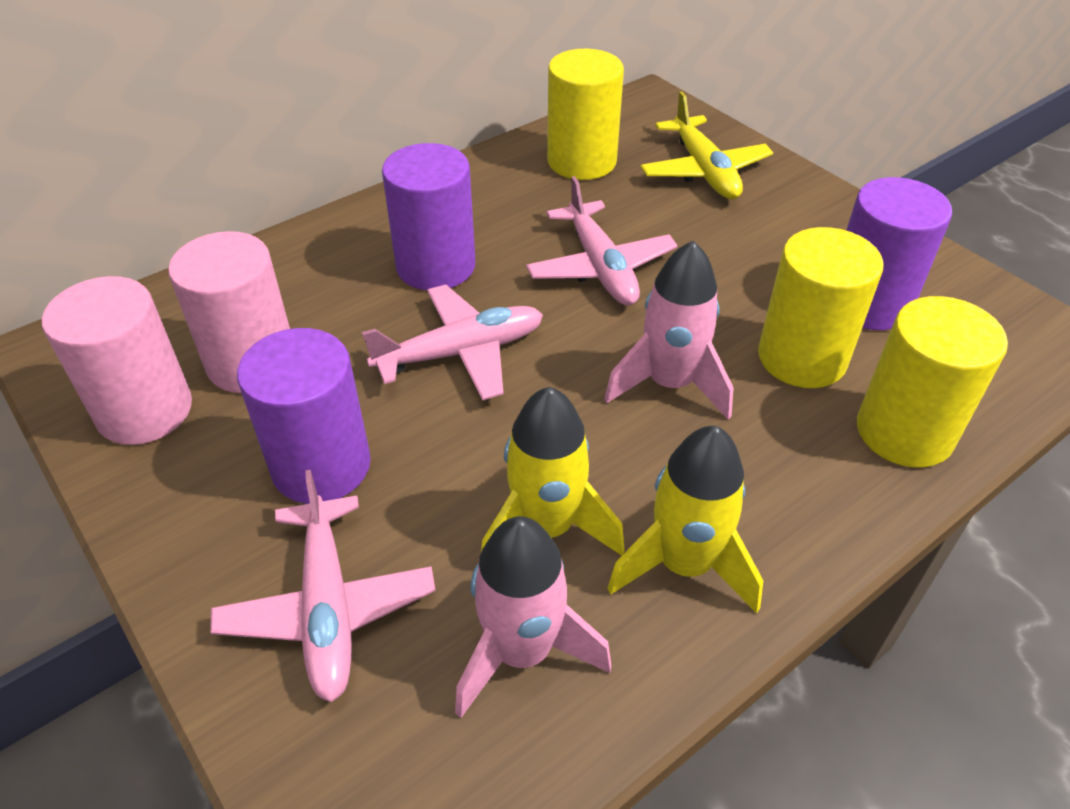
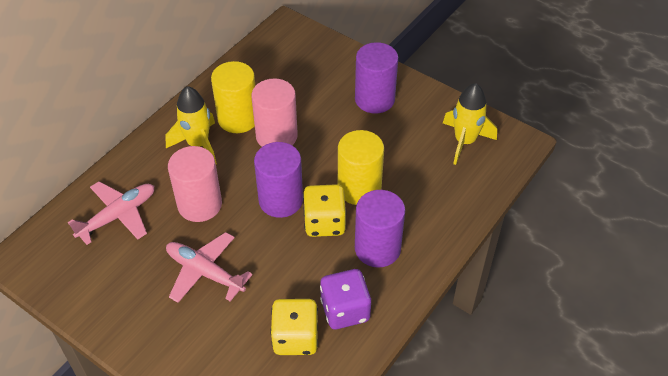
pink plane: 3 -> 2
pink rocket: 2 -> 0
purple dice: 0 -> 1
yellow cylinder: 3 -> 2
yellow dice: 0 -> 2
yellow plane: 1 -> 0

